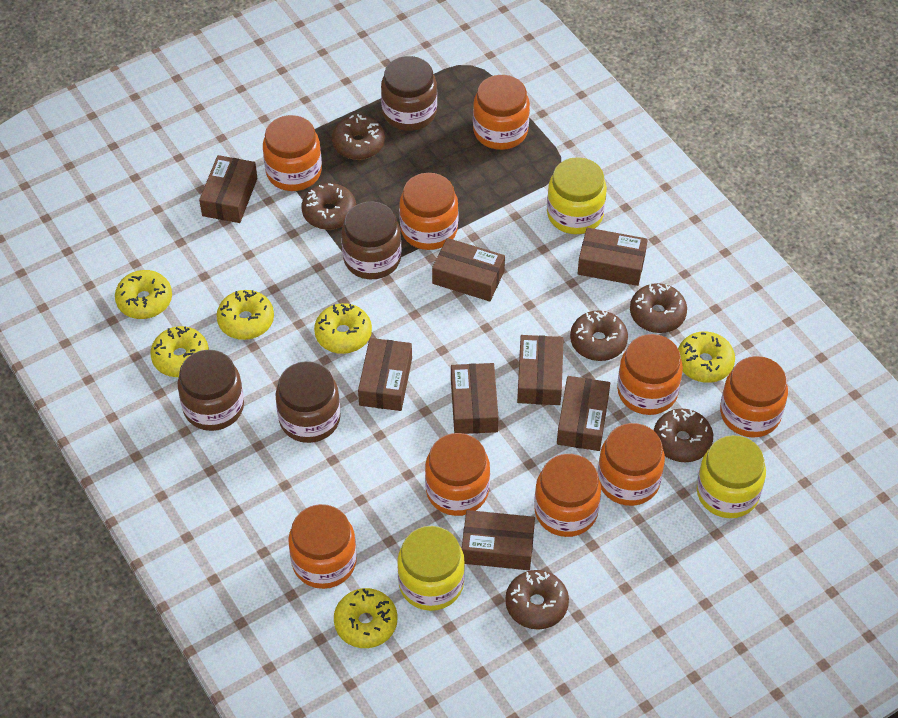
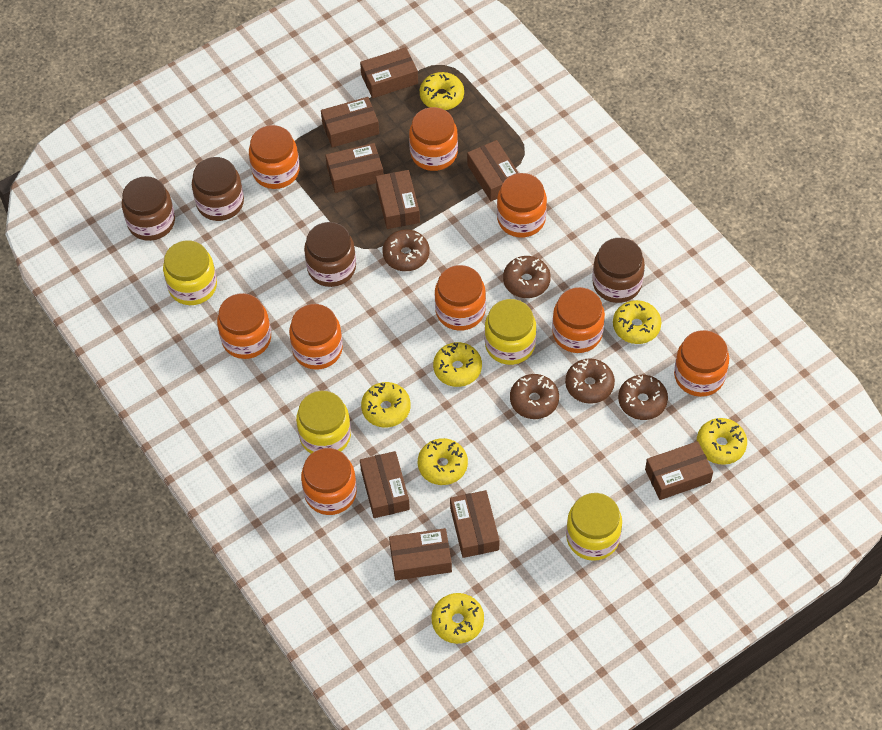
brown box: 8 -> 9
brown donut: 6 -> 5
yellow donut: 6 -> 7
yellow jar: 3 -> 4

